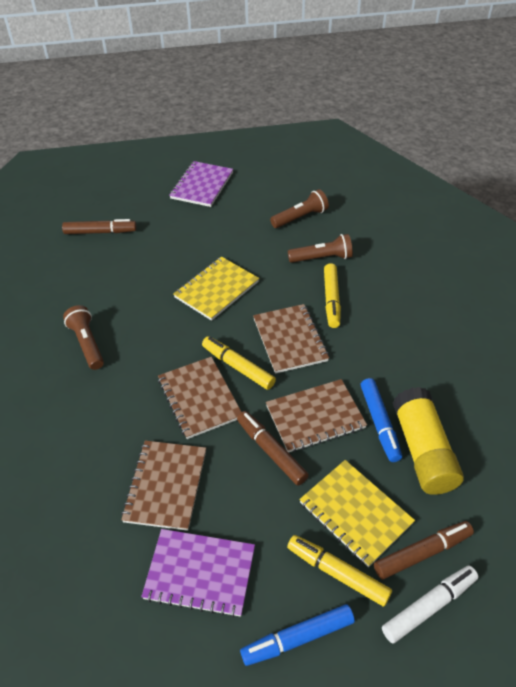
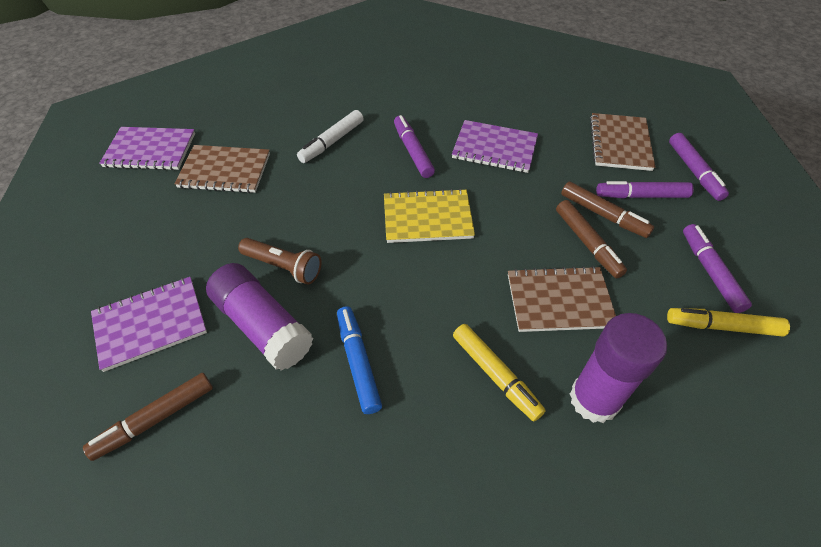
blue marker: 2 -> 1
brown flashlight: 3 -> 1
brown notebook: 4 -> 3
purple glue stick: 0 -> 2
purple marker: 0 -> 4
purple notebook: 2 -> 3
yellow glue stick: 1 -> 0
yellow marker: 3 -> 2
yellow notebook: 2 -> 1

